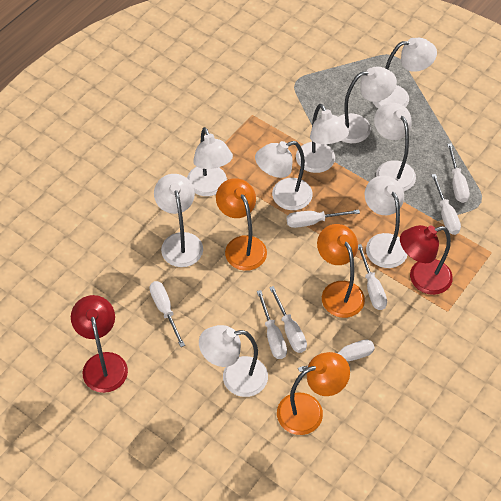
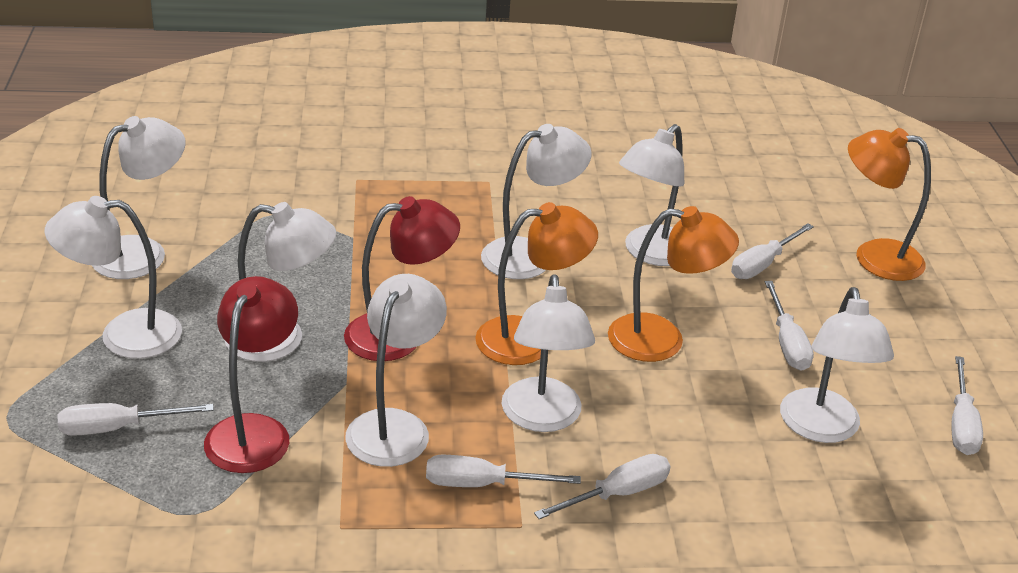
white lamp: 9 -> 8
white screwdriver: 8 -> 6

